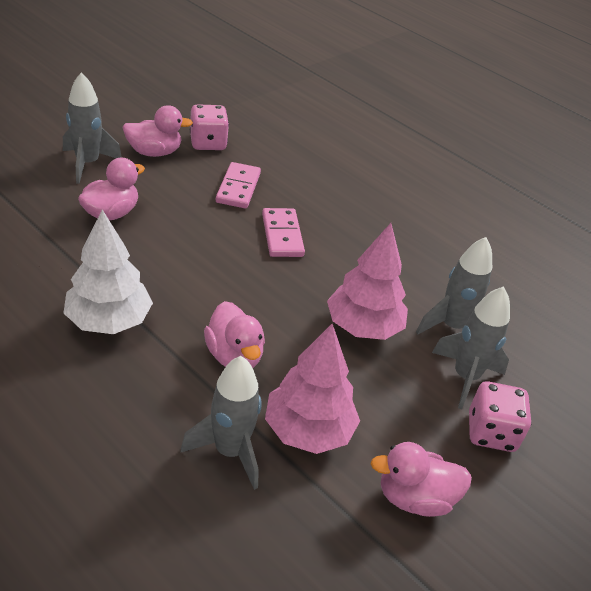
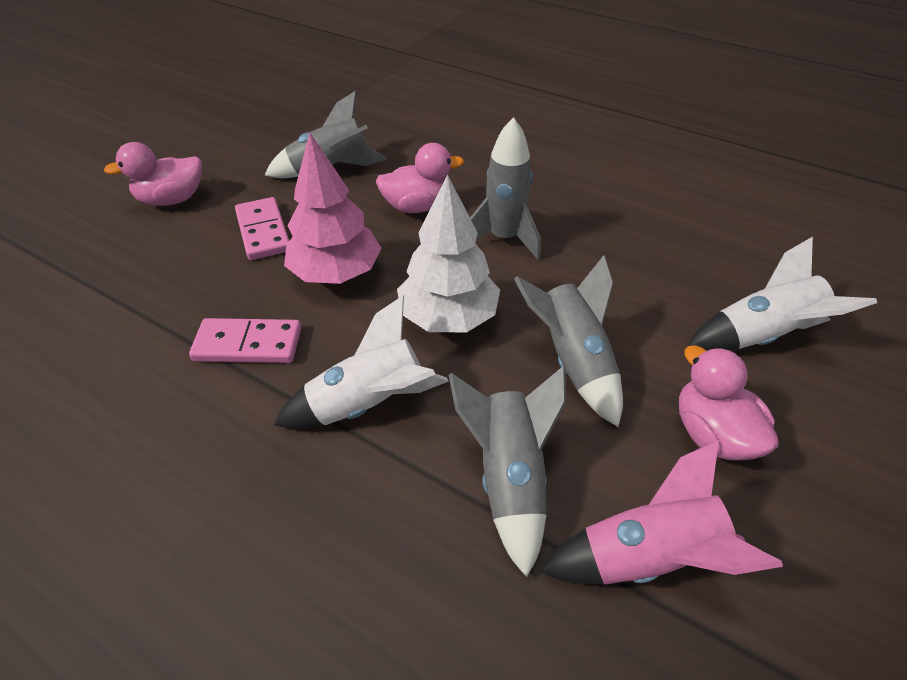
pink dice: 2 -> 0
pink duck: 4 -> 3
pink rocket: 0 -> 1
pink tree: 2 -> 1
white rocket: 0 -> 2

